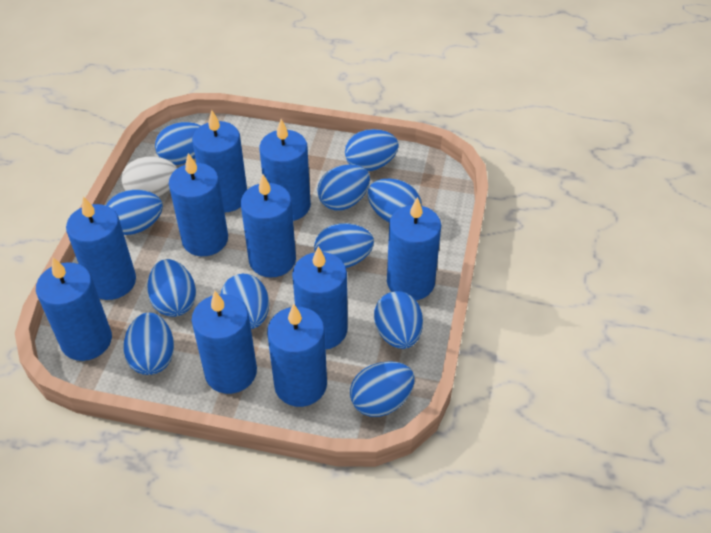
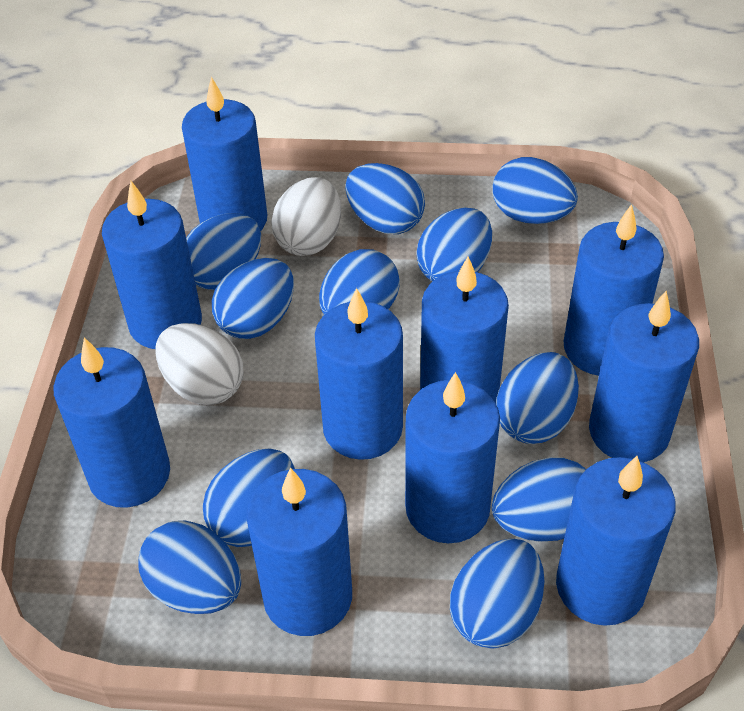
white egg: 1 -> 2

